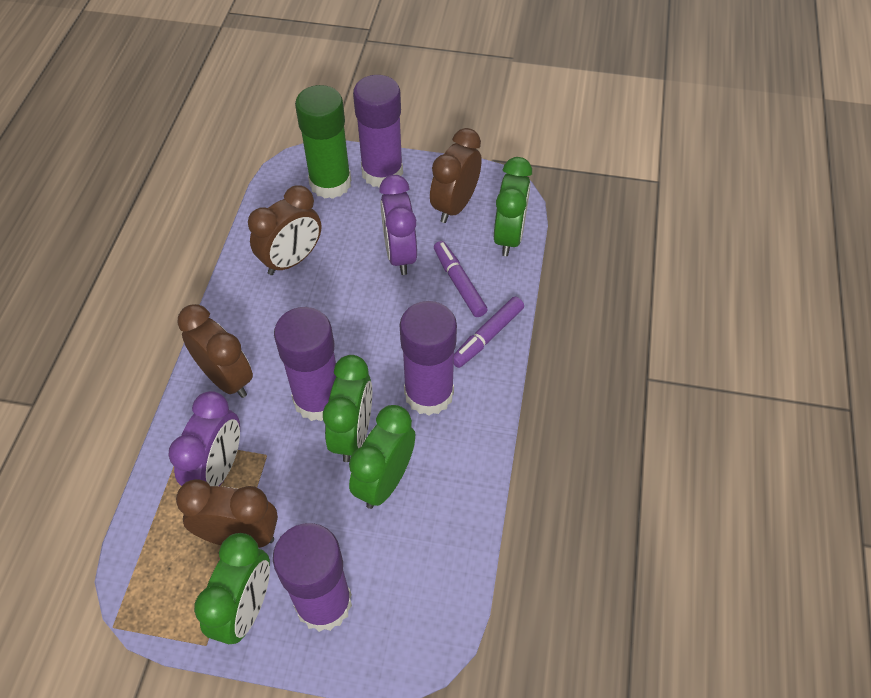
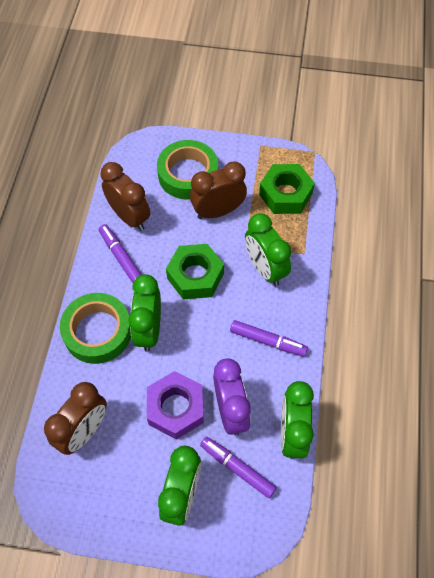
brown clock: 4 -> 3
green glue stick: 1 -> 0
green nut: 0 -> 2
green tape: 0 -> 2
purple clock: 2 -> 1
purple glue stick: 4 -> 0
purple marker: 2 -> 3
purple nut: 0 -> 1

